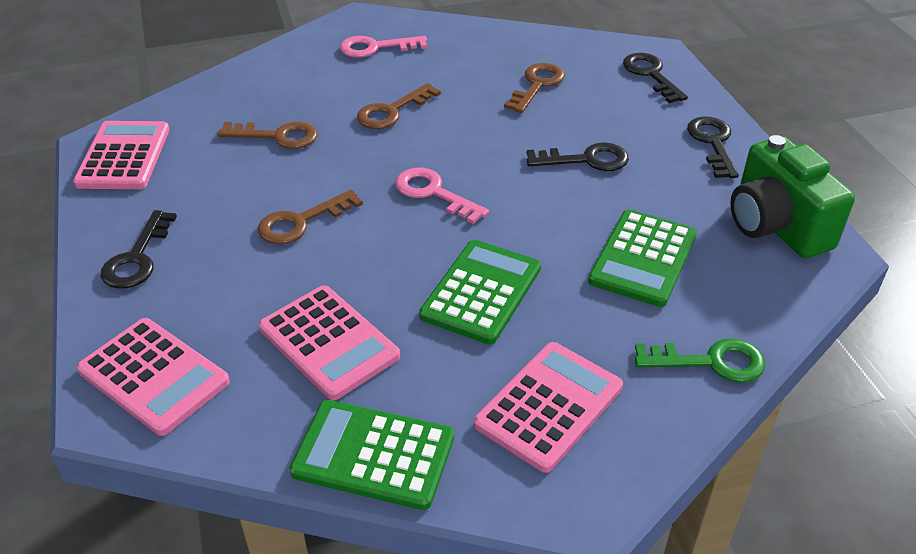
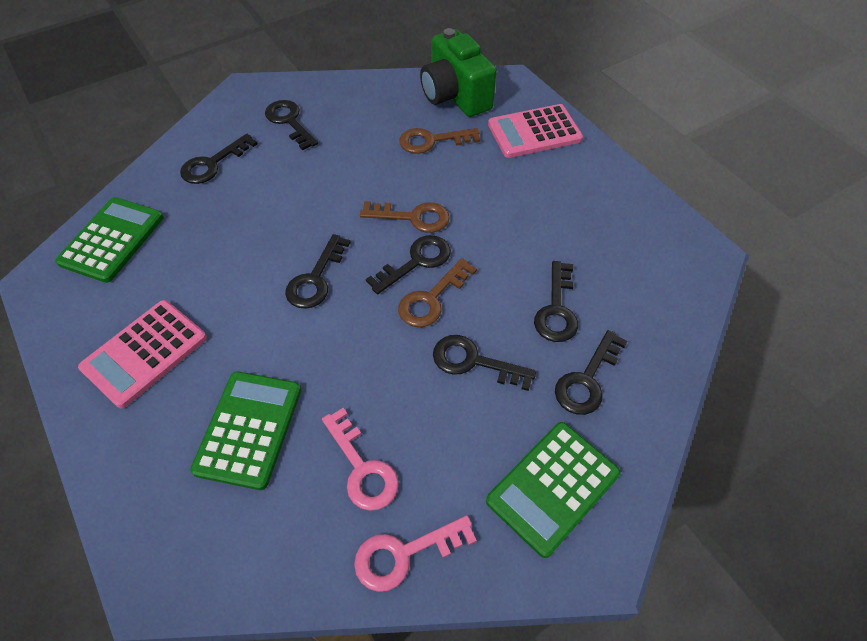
black key: 4 -> 7
brown key: 4 -> 3
green key: 1 -> 0
pink calculator: 4 -> 2

